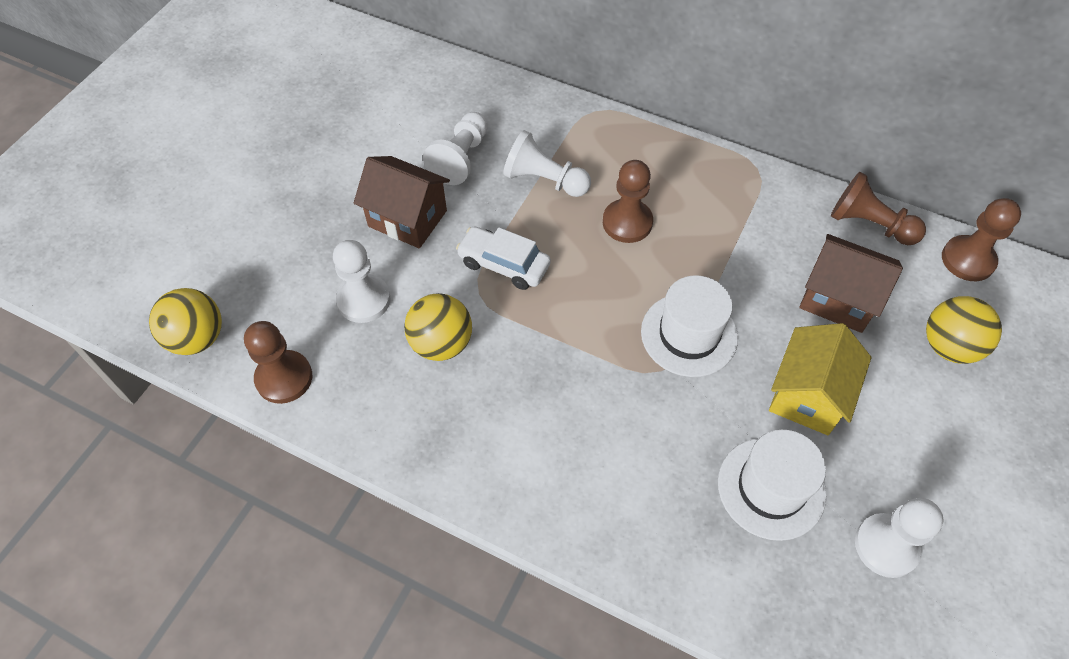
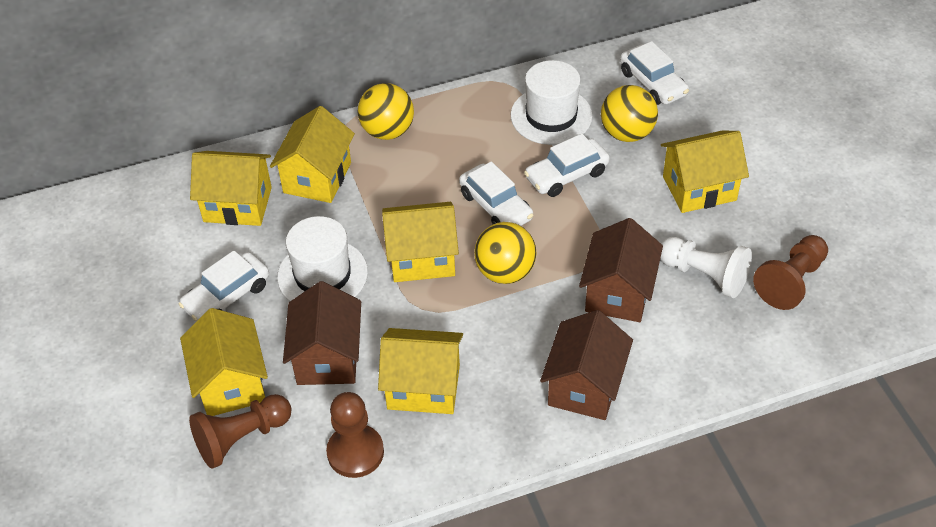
brown house: 2 -> 3
brown pawn: 4 -> 3
white car: 1 -> 4
white pawn: 4 -> 1
yellow house: 1 -> 6

